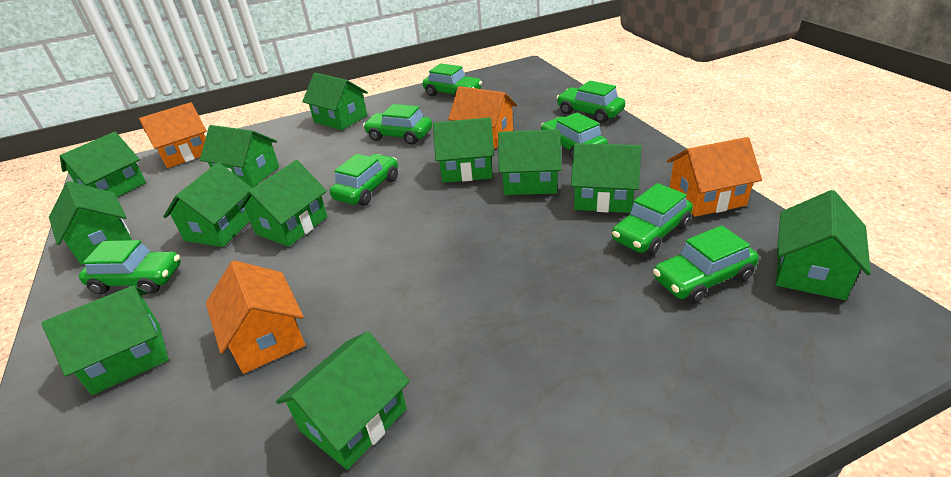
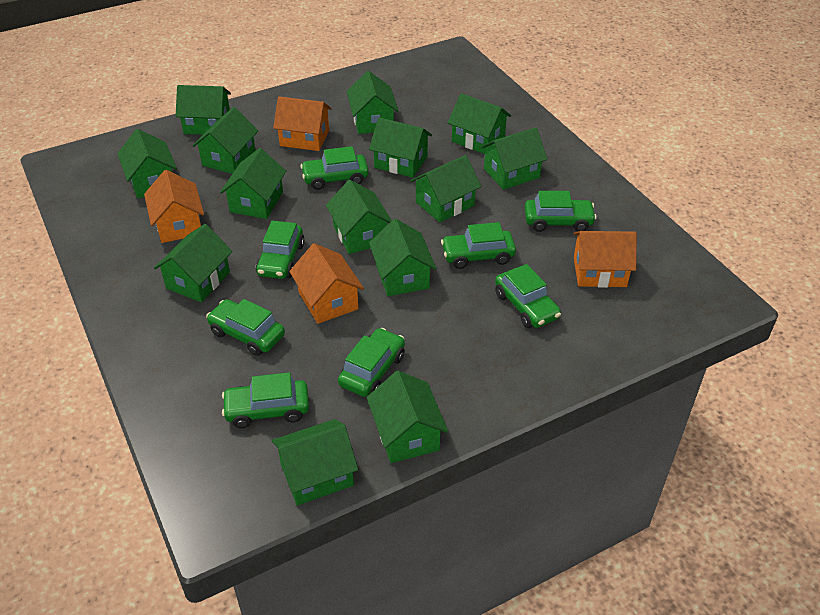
green house: 12 -> 14

